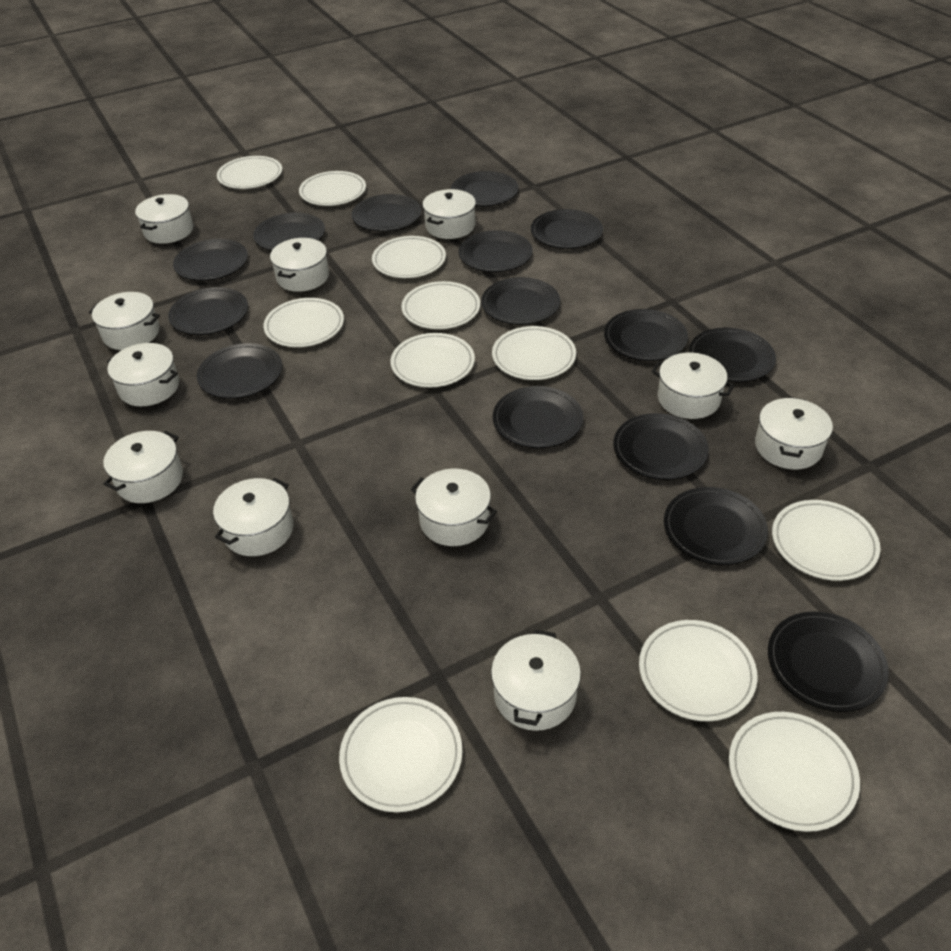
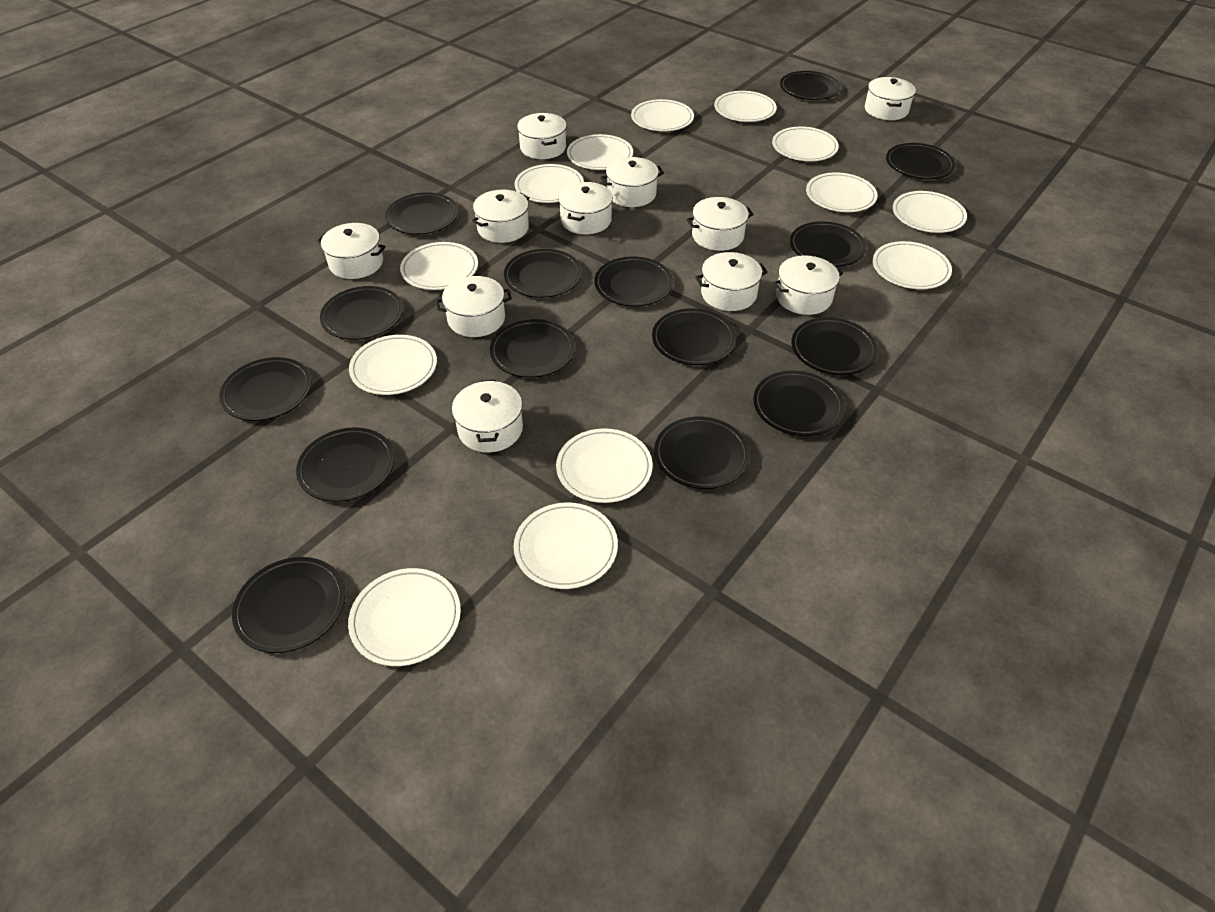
white plate: 11 -> 13

